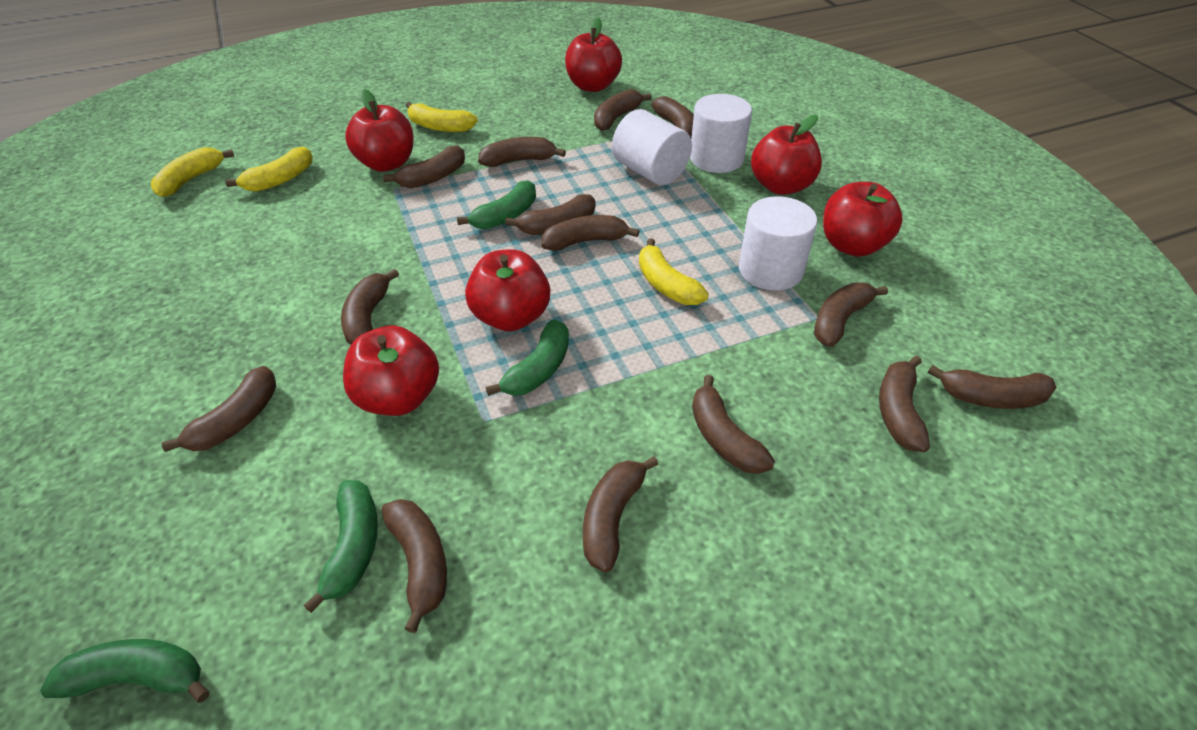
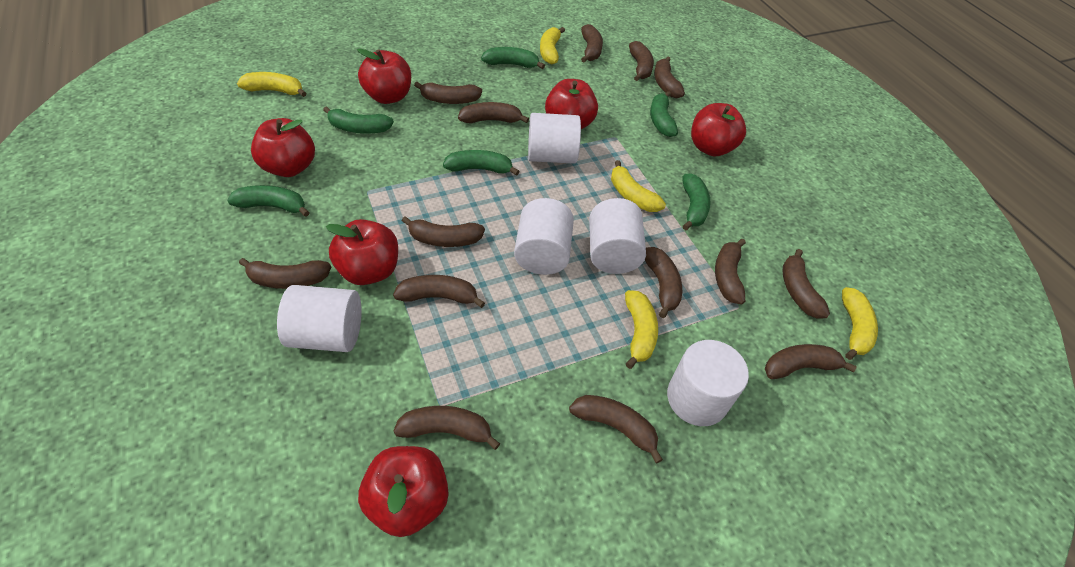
green banana: 4 -> 6
white cylinder: 3 -> 5
yellow banana: 4 -> 5

